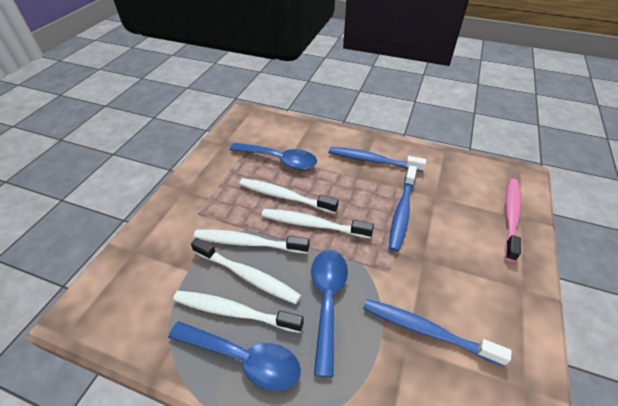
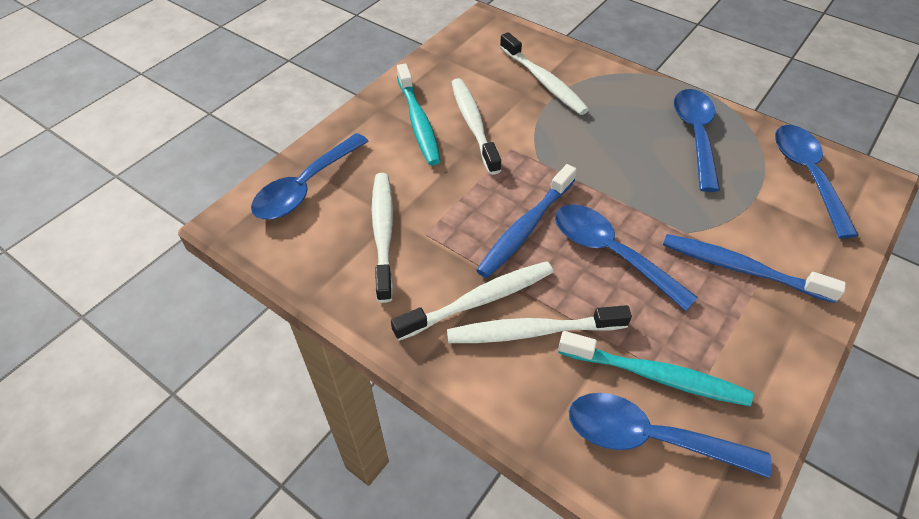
blue spoon: 3 -> 5
blue toothbrush: 3 -> 2
pink toothbrush: 1 -> 0
turquoise toothbrush: 0 -> 2

